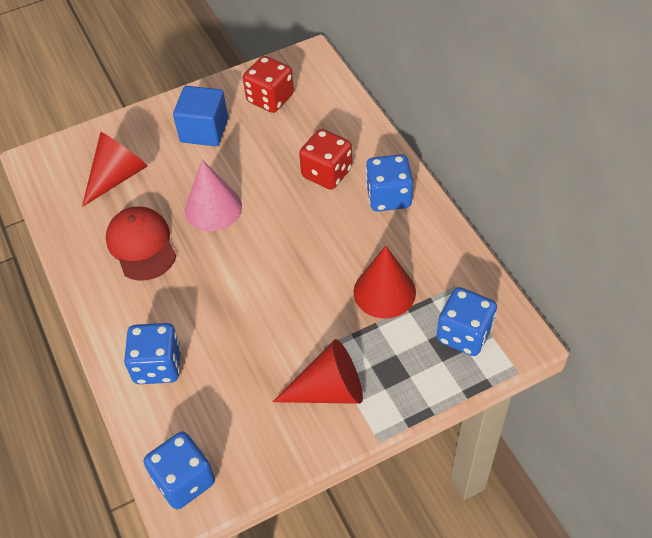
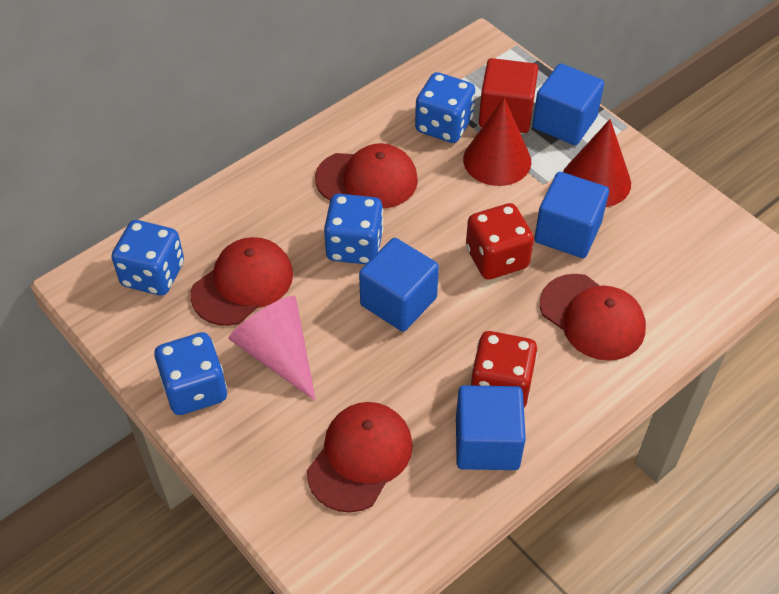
blue cube: 1 -> 4
red cap: 1 -> 4
red cone: 3 -> 2
red cube: 0 -> 1

